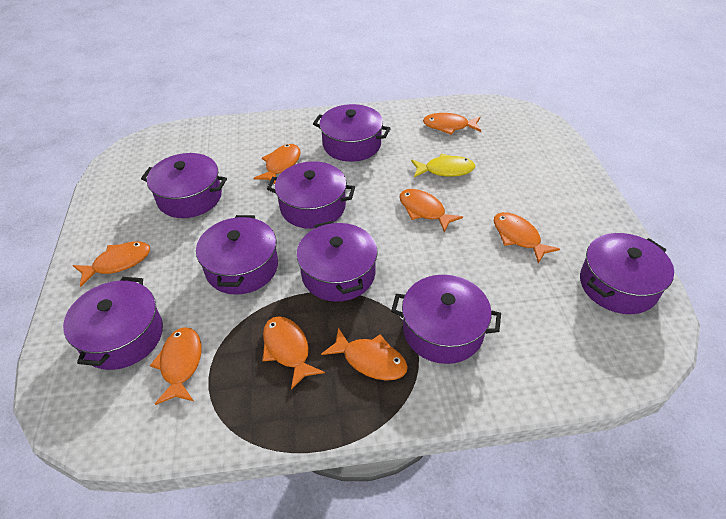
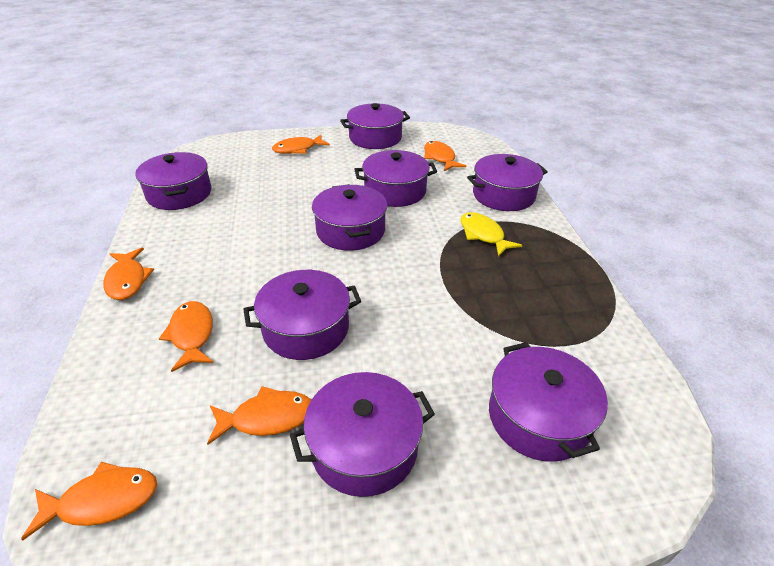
orange fish: 8 -> 6

